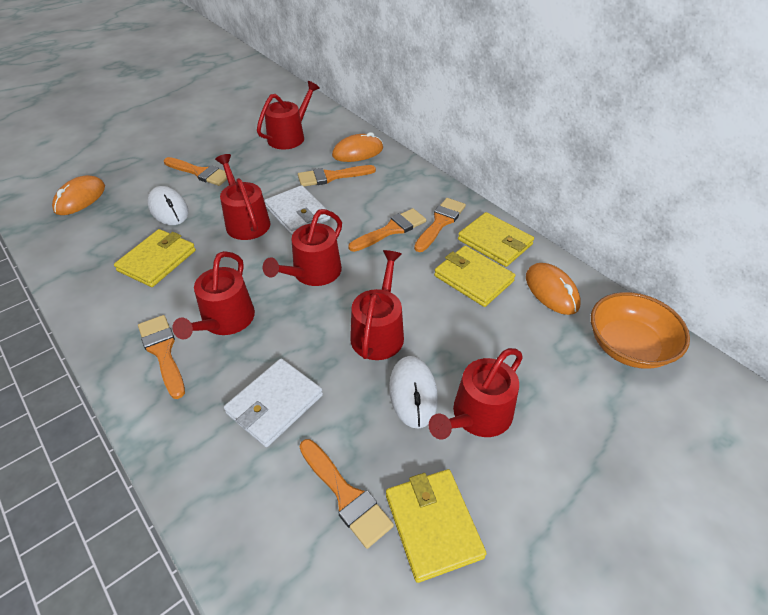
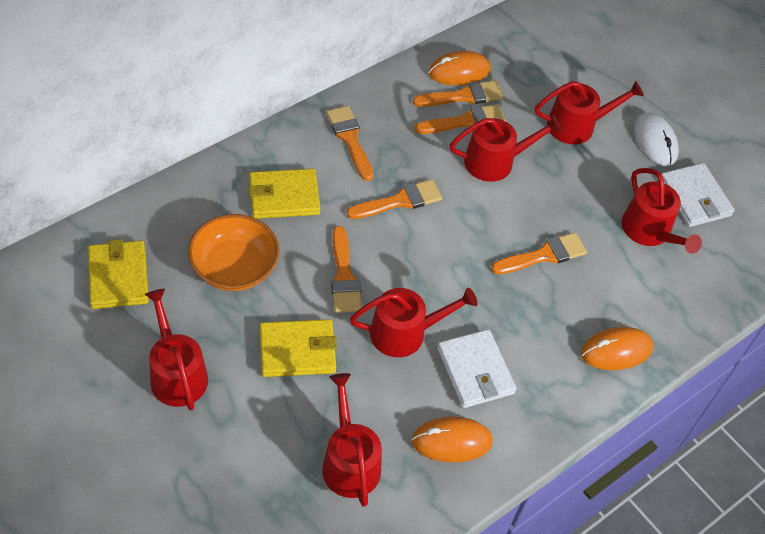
white mouse: 2 -> 1
yellow wallet: 4 -> 3

